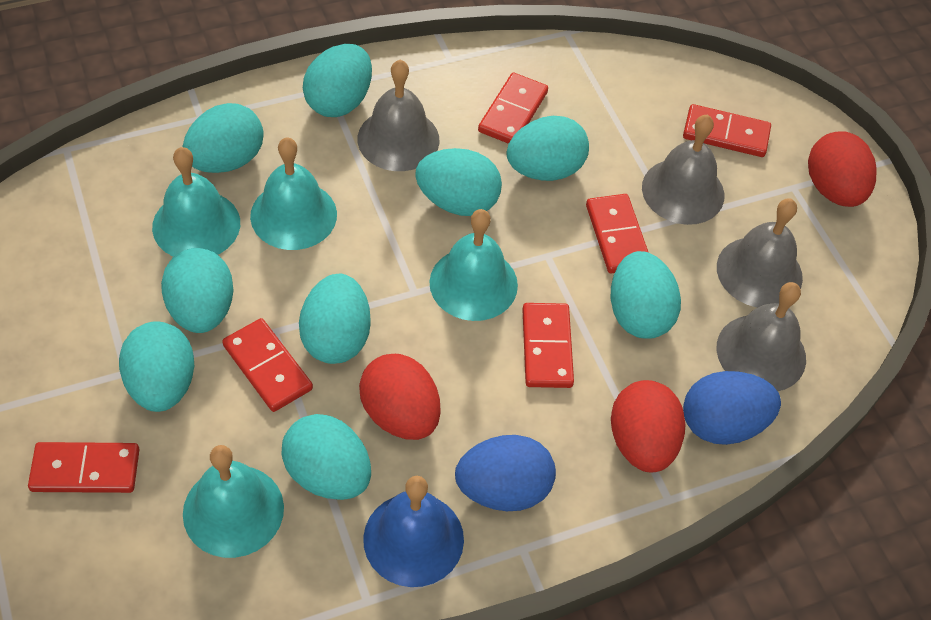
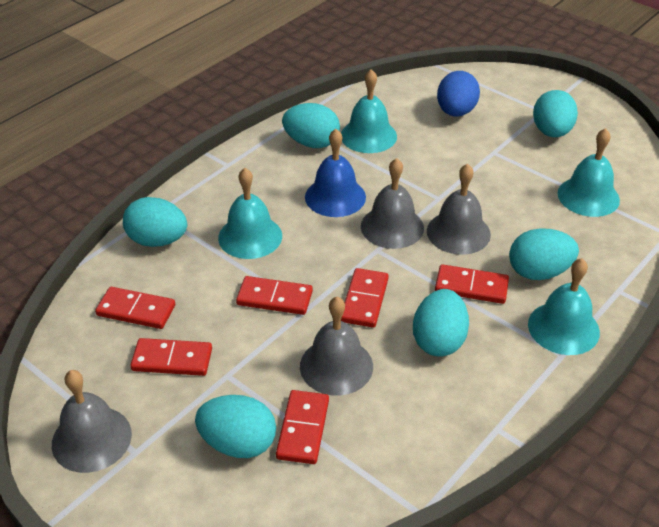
blue egg: 2 -> 1
red egg: 3 -> 0
turquoise egg: 9 -> 6

